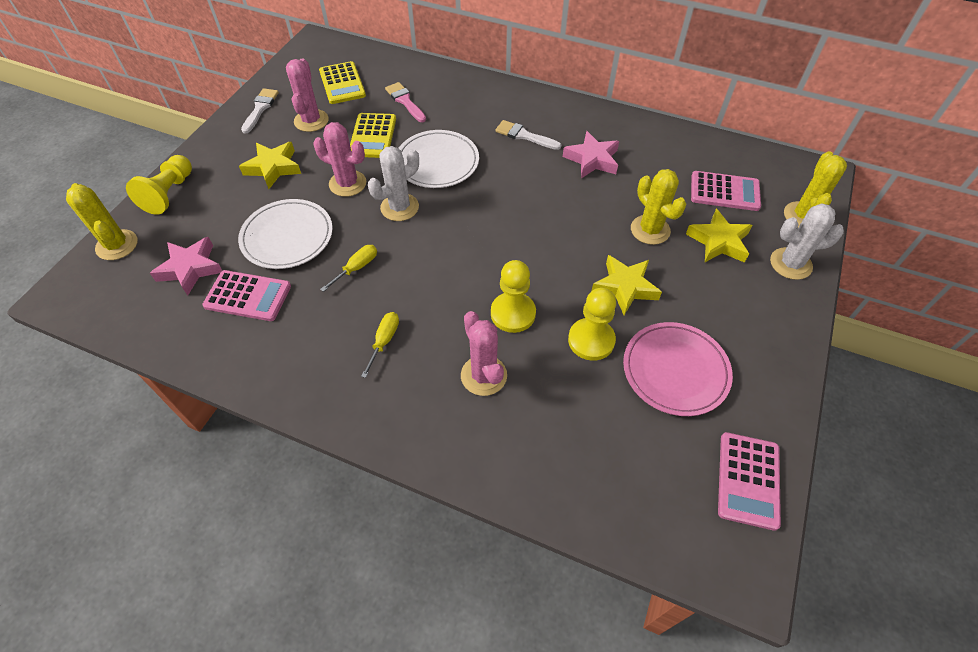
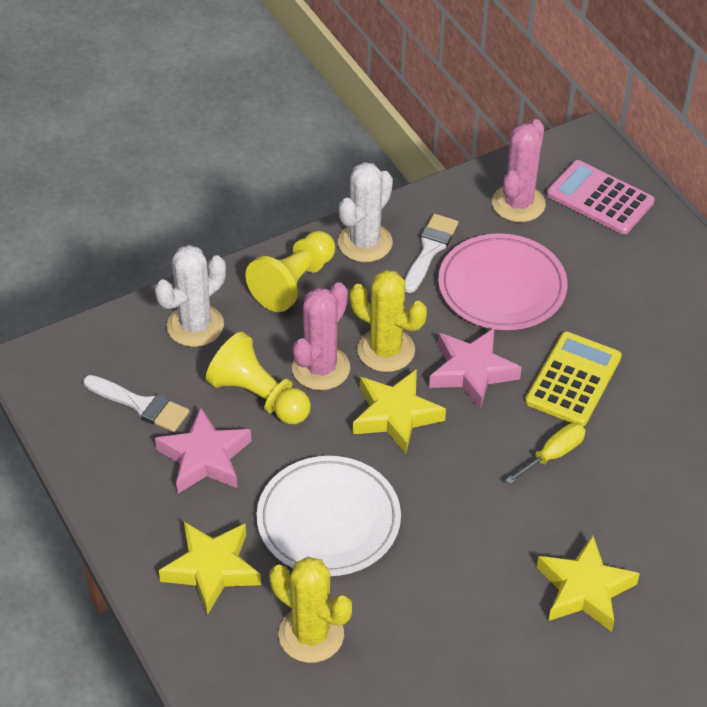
pink brush: 1 -> 0
pink cactus: 3 -> 2
pink calculator: 3 -> 1
white plate: 2 -> 1
yellow cactus: 3 -> 2
yellow calculator: 2 -> 1
yellow pawn: 3 -> 2
yellow screwdriver: 2 -> 1

